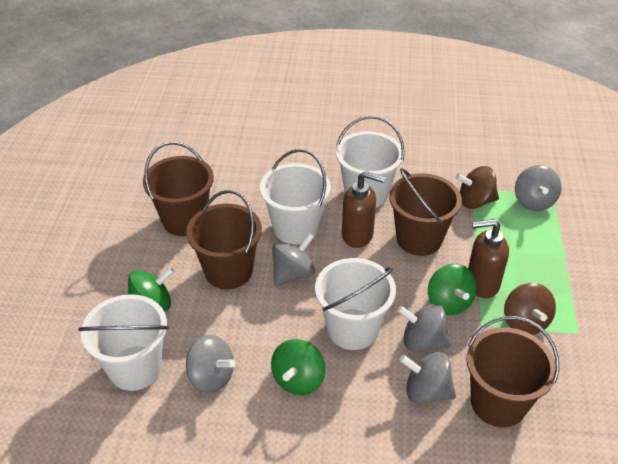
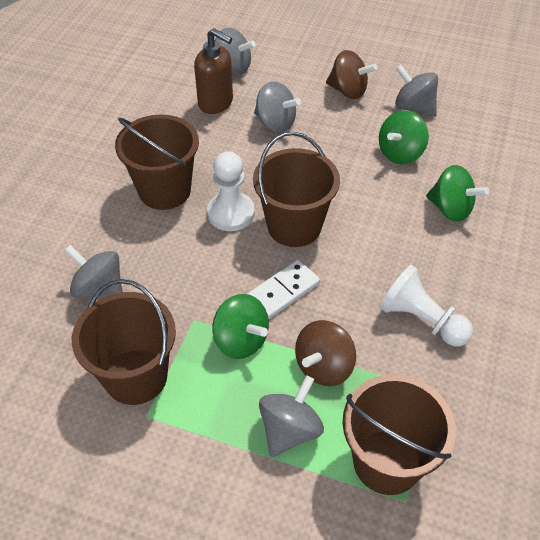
brown soap dispenser: 2 -> 1
white bucket: 4 -> 0
white domino: 0 -> 1
white pawn: 0 -> 2

